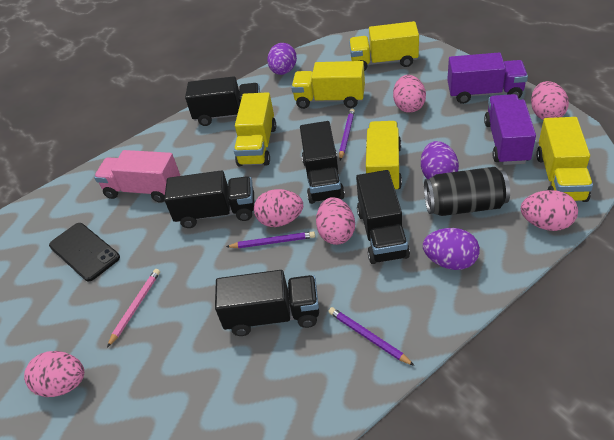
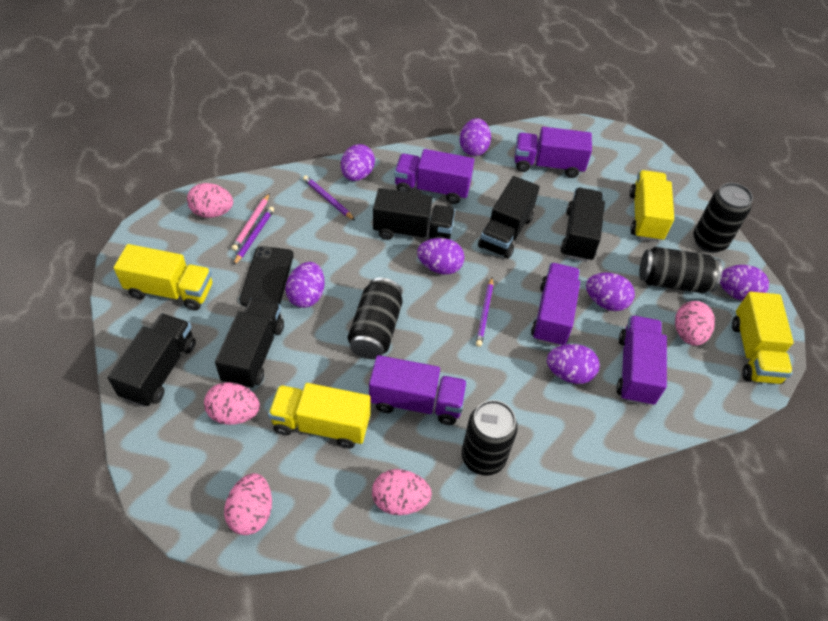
black can: 1 -> 4
pink egg: 6 -> 5
pink truck: 1 -> 0
purple egg: 3 -> 7
purple truck: 2 -> 5
yellow truck: 5 -> 4

